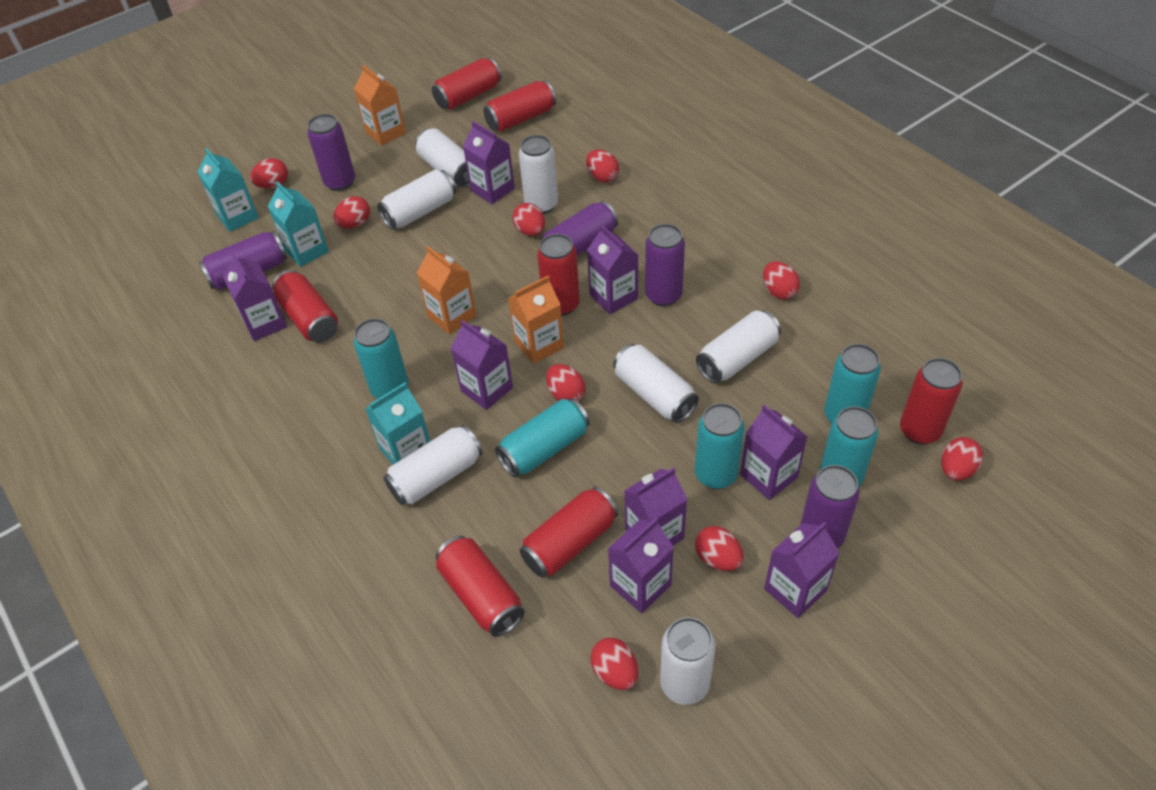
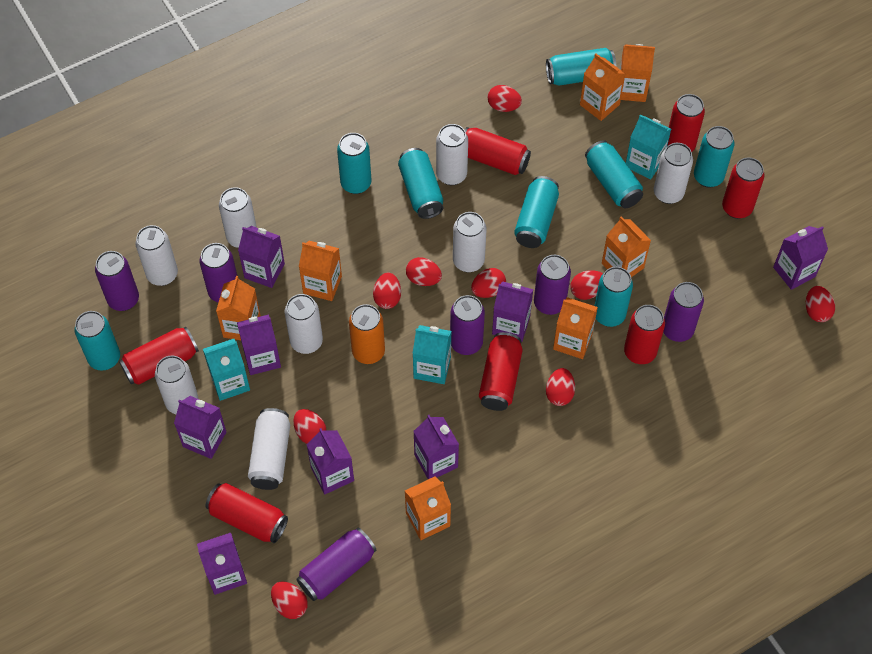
orange can: 0 -> 1
orange carton: 3 -> 7
purple can: 5 -> 6
turquoise can: 5 -> 8
white can: 7 -> 8

